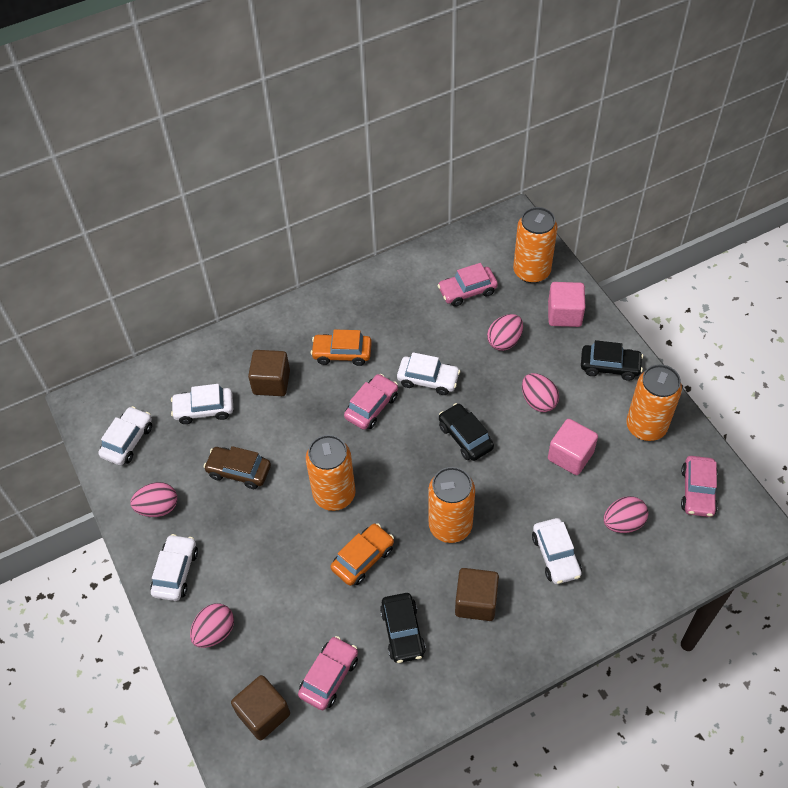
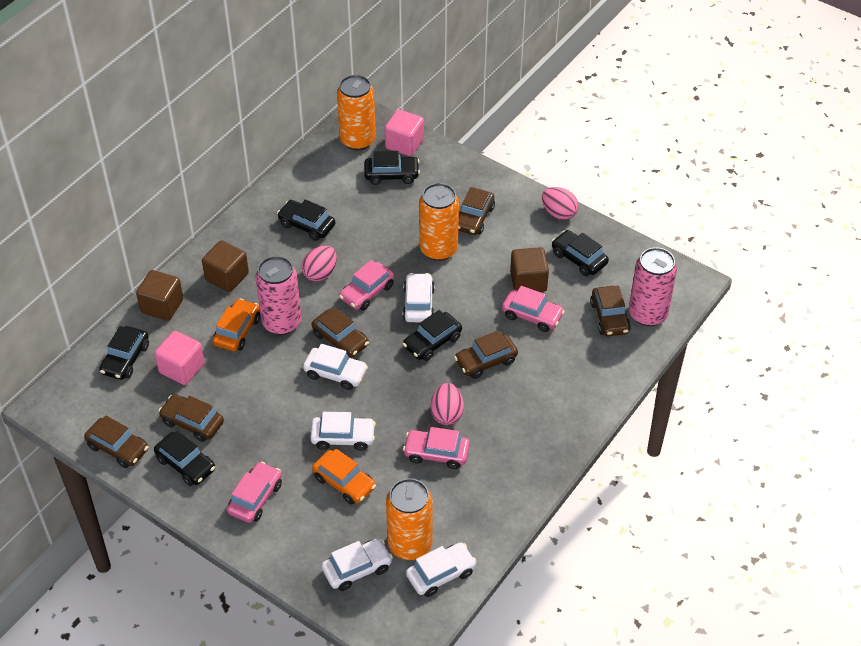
black car: 3 -> 6
brown car: 1 -> 6
orange can: 4 -> 3
pink can: 0 -> 2
pink egg: 5 -> 3

